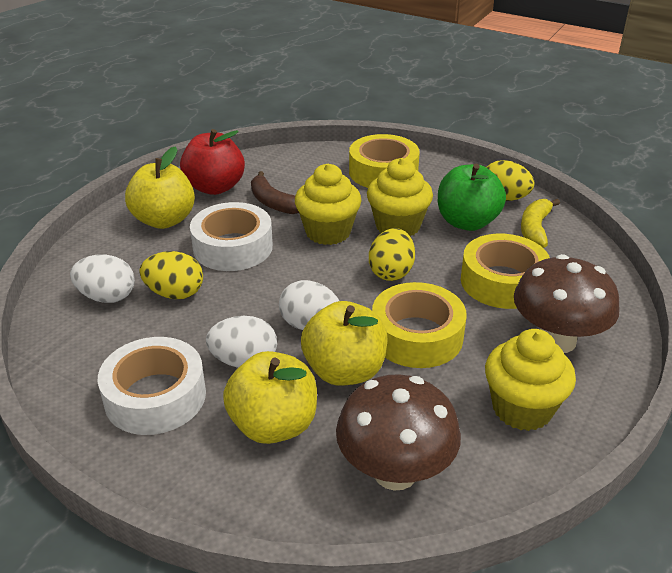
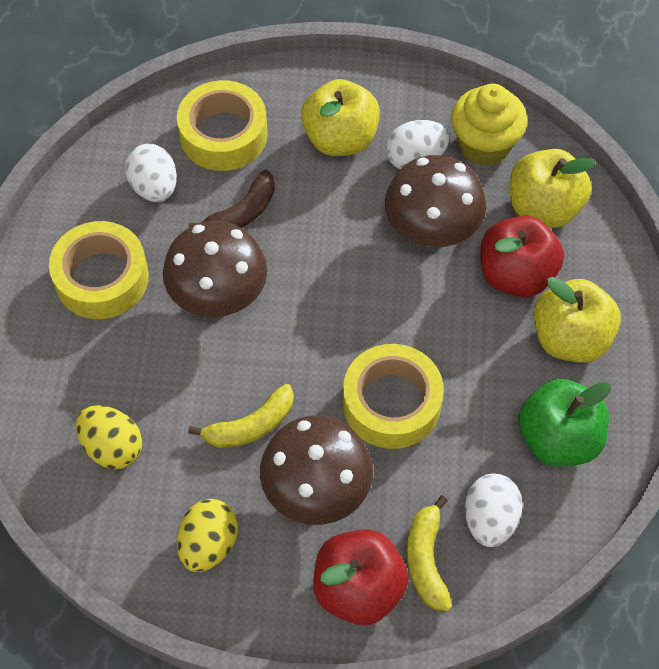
brown mushroom: 2 -> 3
red apple: 1 -> 2
white tape: 2 -> 0
yellow banana: 1 -> 2
yellow cupcake: 3 -> 1
yellow egg: 3 -> 2

